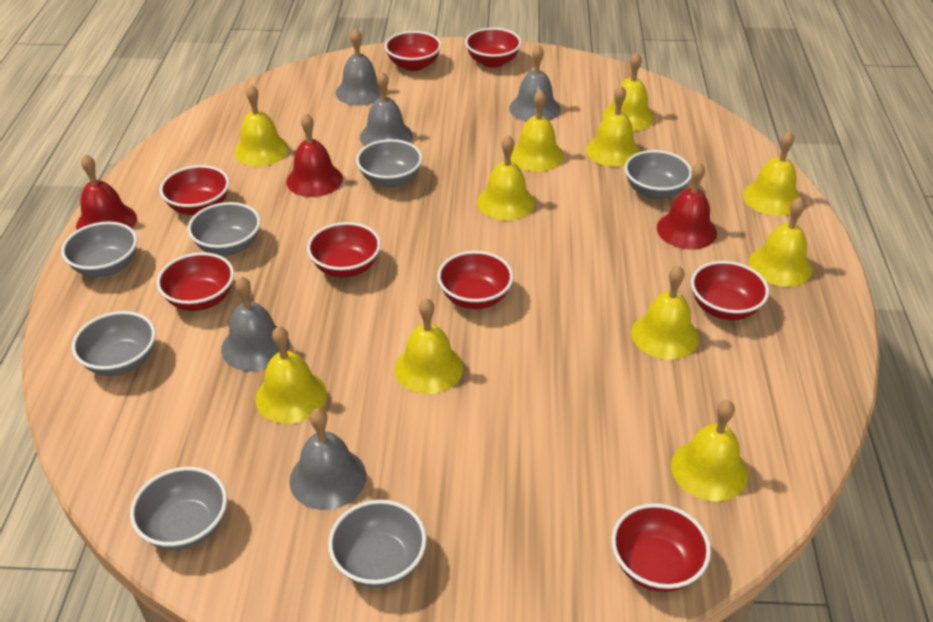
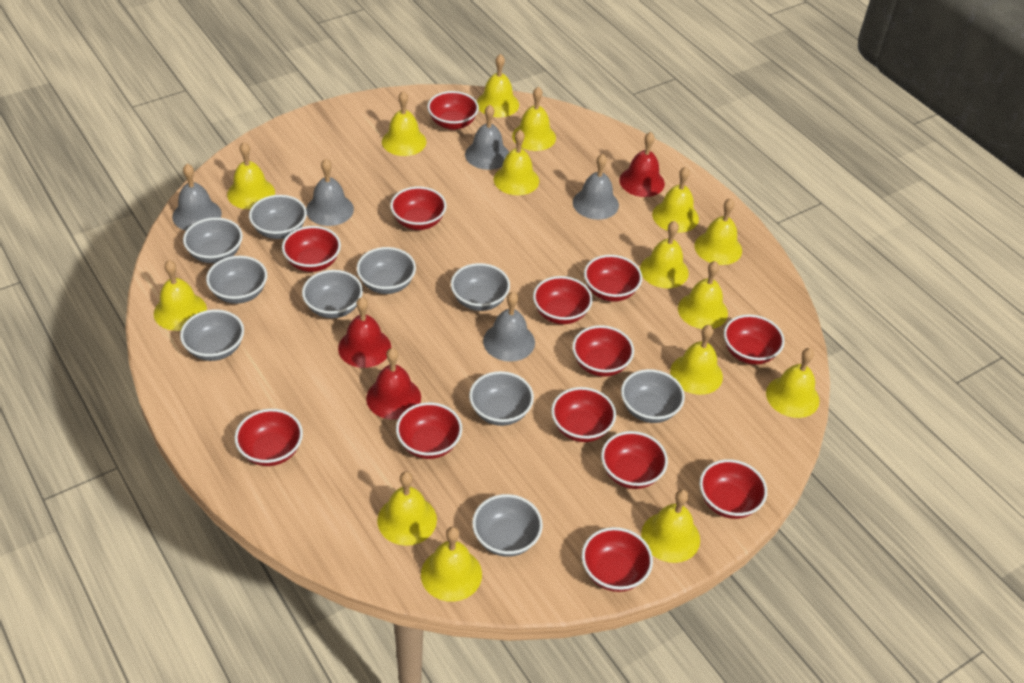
grey bowl: 7 -> 10
red bowl: 8 -> 13
yellow bell: 11 -> 15

